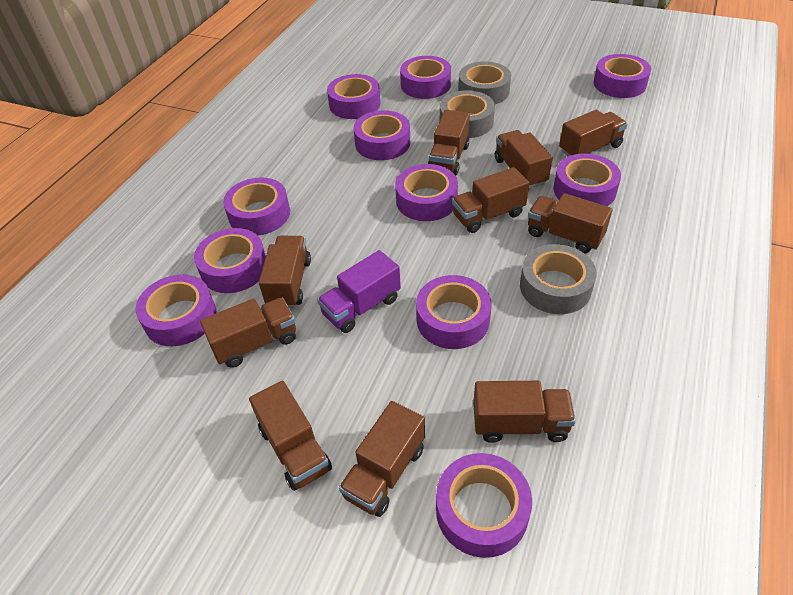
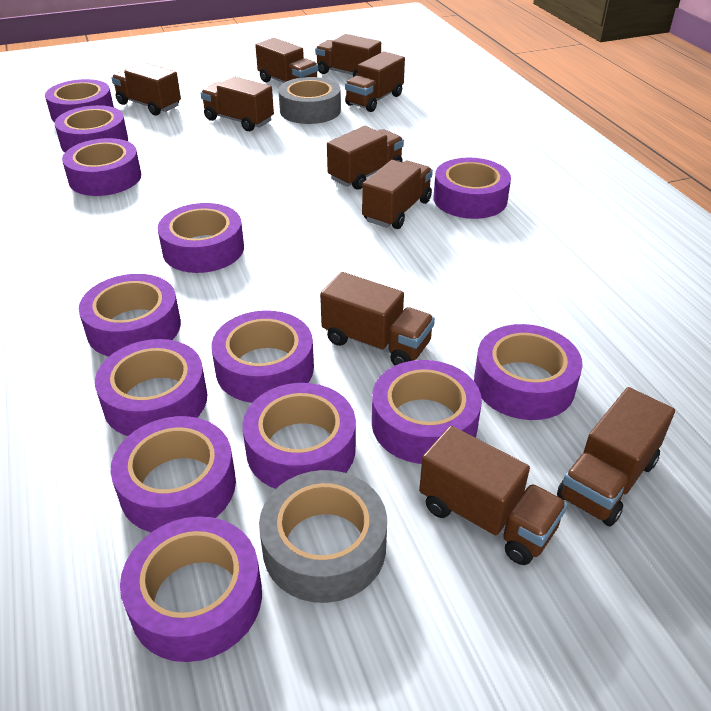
grey tape: 3 -> 2
purple tape: 11 -> 13
purple truck: 1 -> 0

